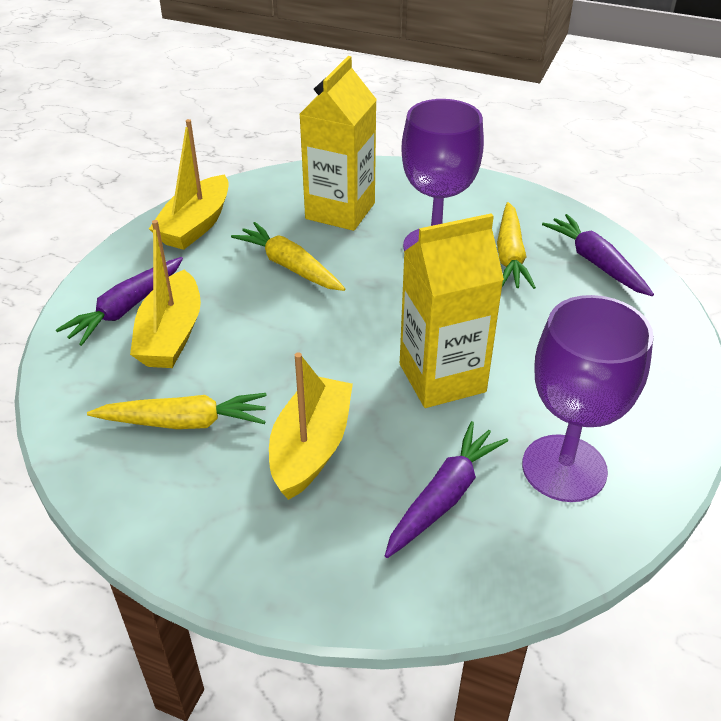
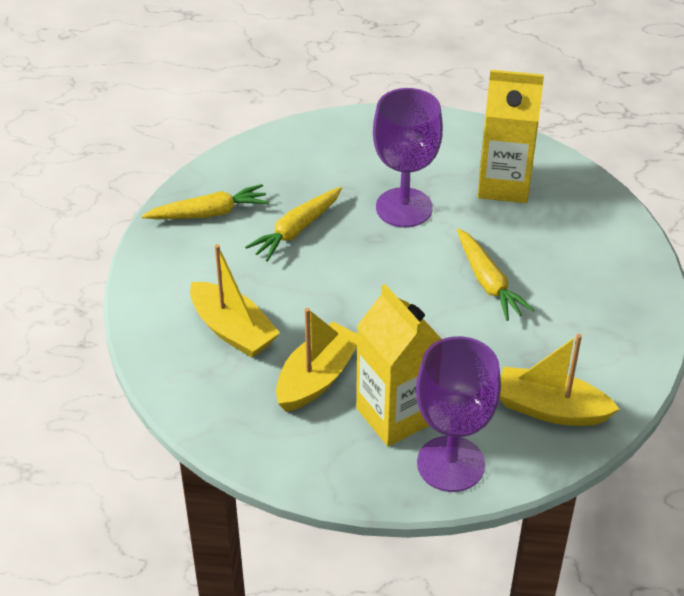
purple carrot: 3 -> 0

